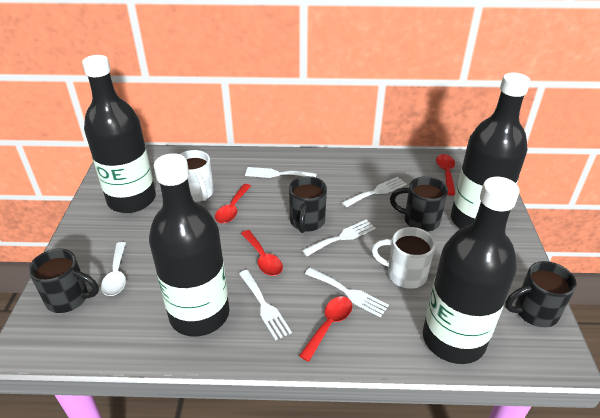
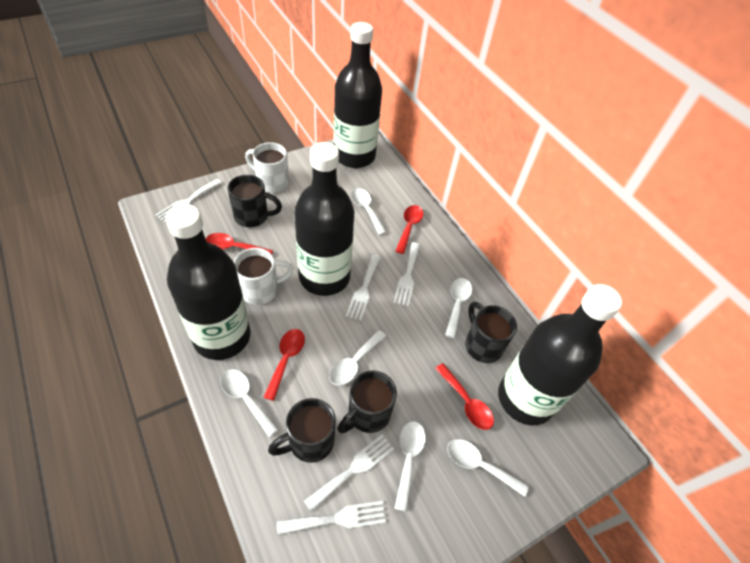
white spoon: 1 -> 6

